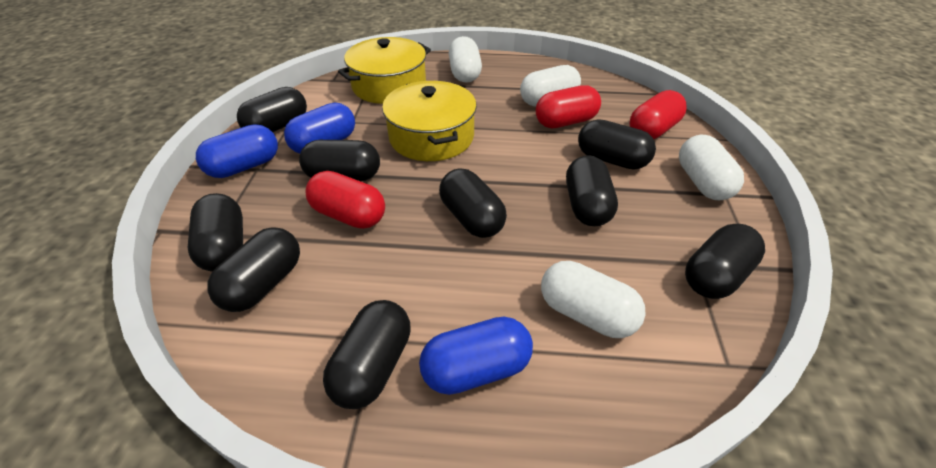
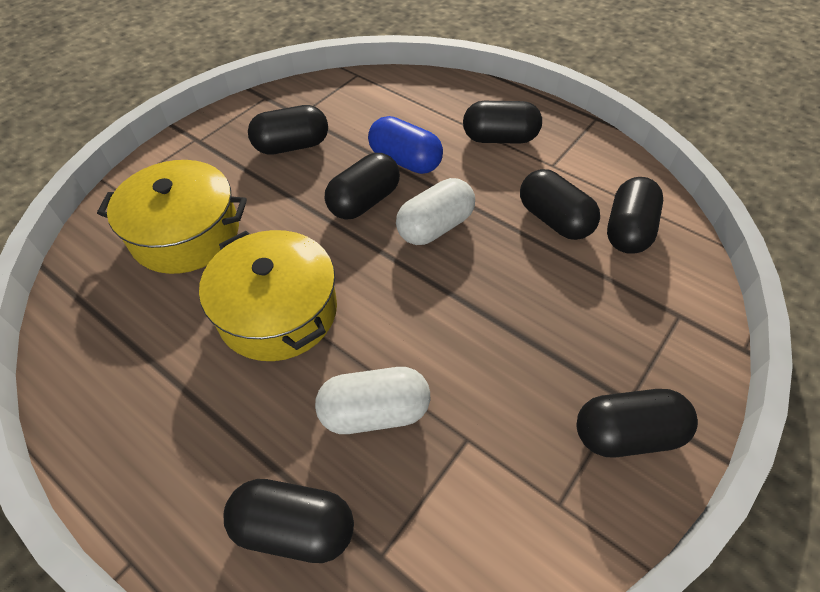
black capsule: 9 -> 7
blue capsule: 3 -> 1
red capsule: 3 -> 0
white capsule: 4 -> 2

